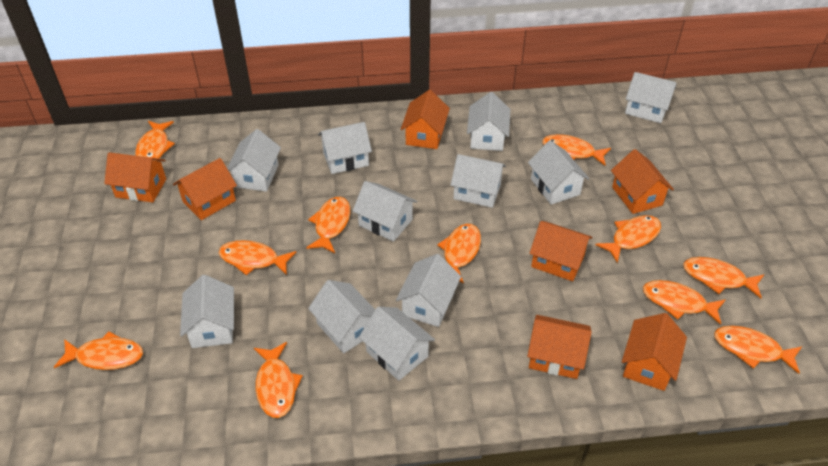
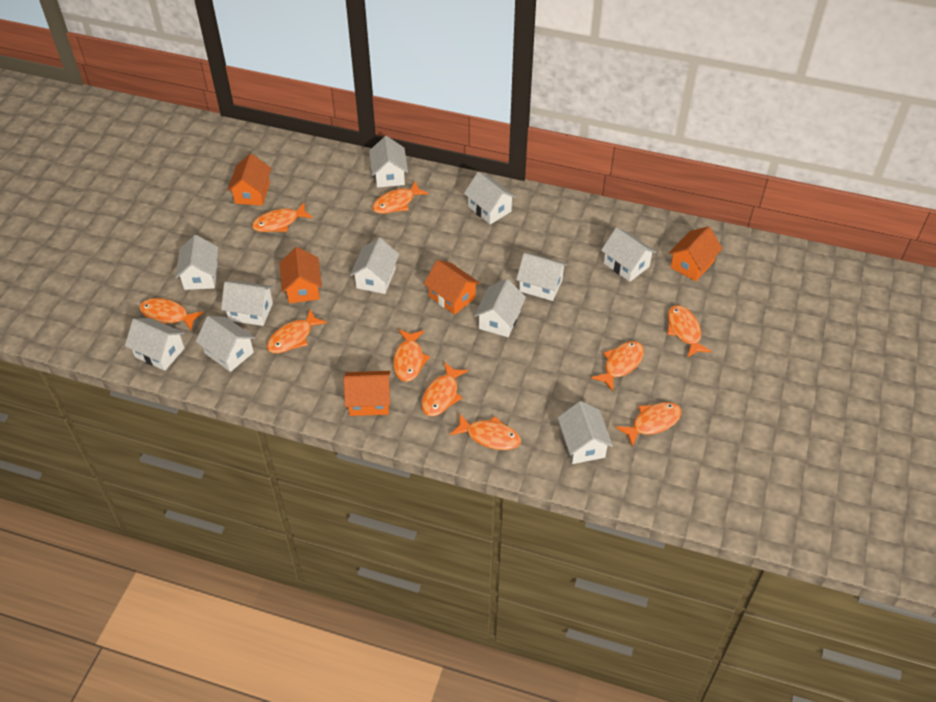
orange fish: 11 -> 10
orange house: 7 -> 5

